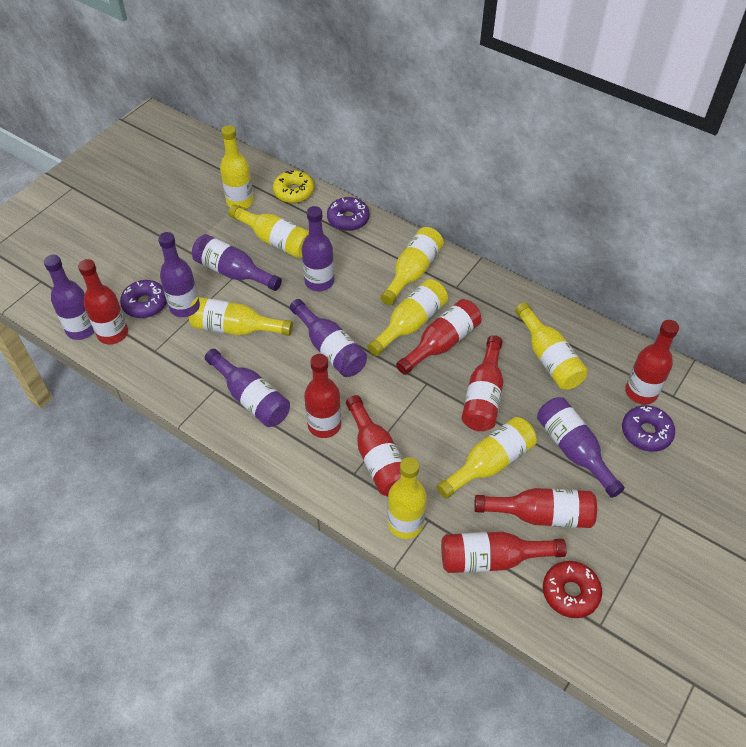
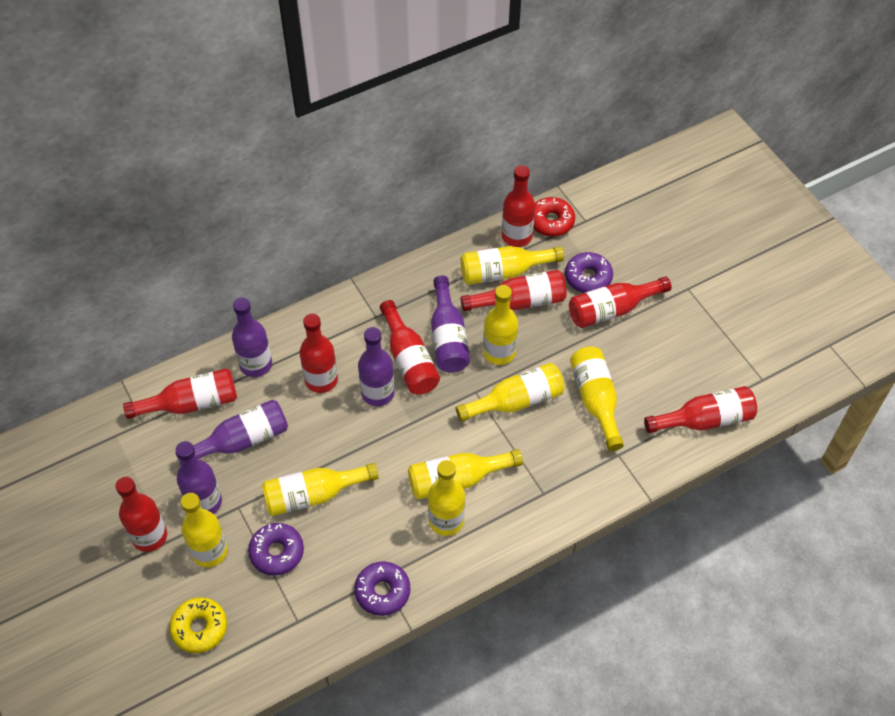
purple bottle: 7 -> 5

